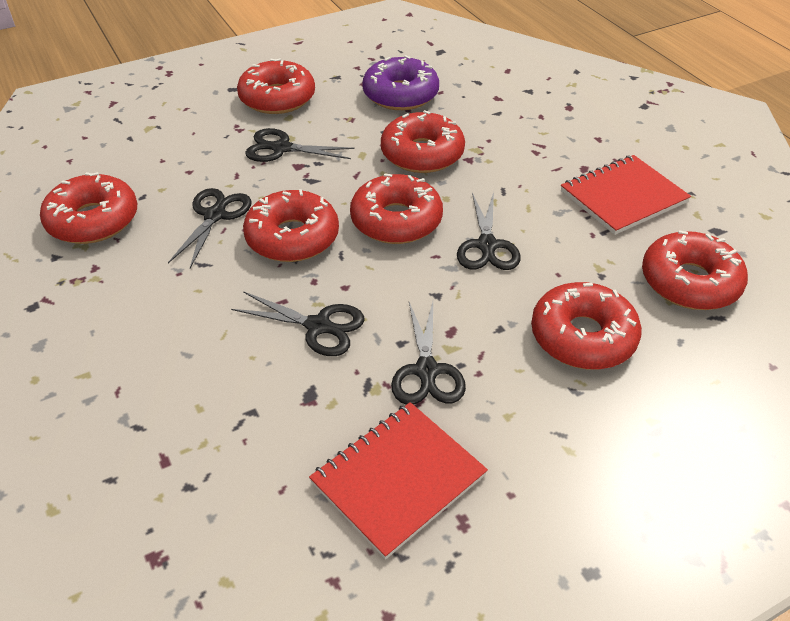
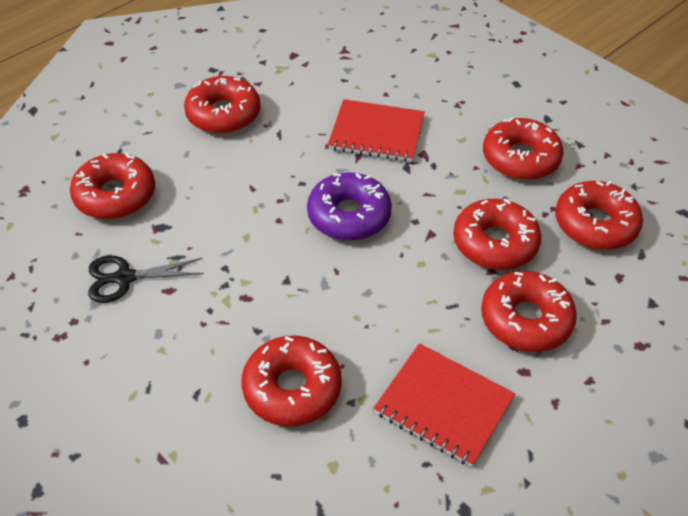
black scissors: 5 -> 1

